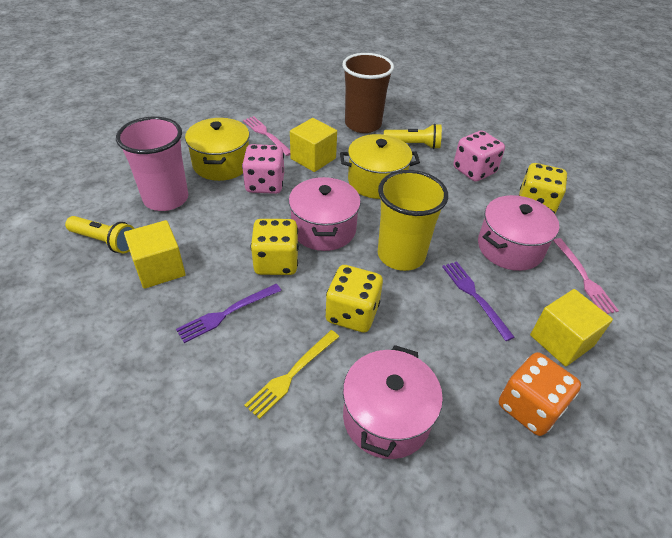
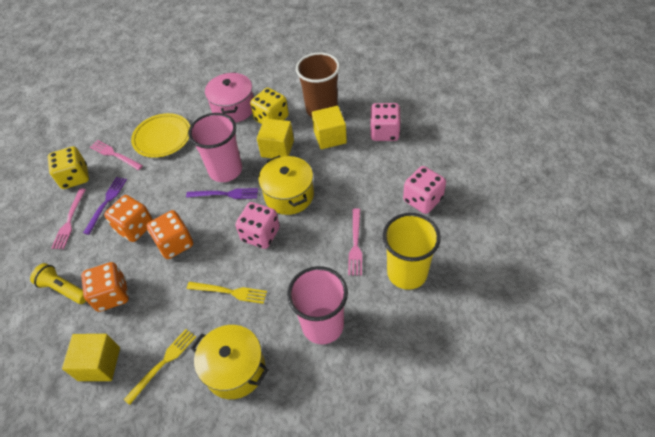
orange dice: 1 -> 3
pink cup: 1 -> 2
pink dice: 2 -> 3
pink fork: 2 -> 3
pink pot: 3 -> 1
yellow dice: 3 -> 2
yellow flashlight: 2 -> 1
yellow fork: 1 -> 2
yellow plate: 0 -> 1

